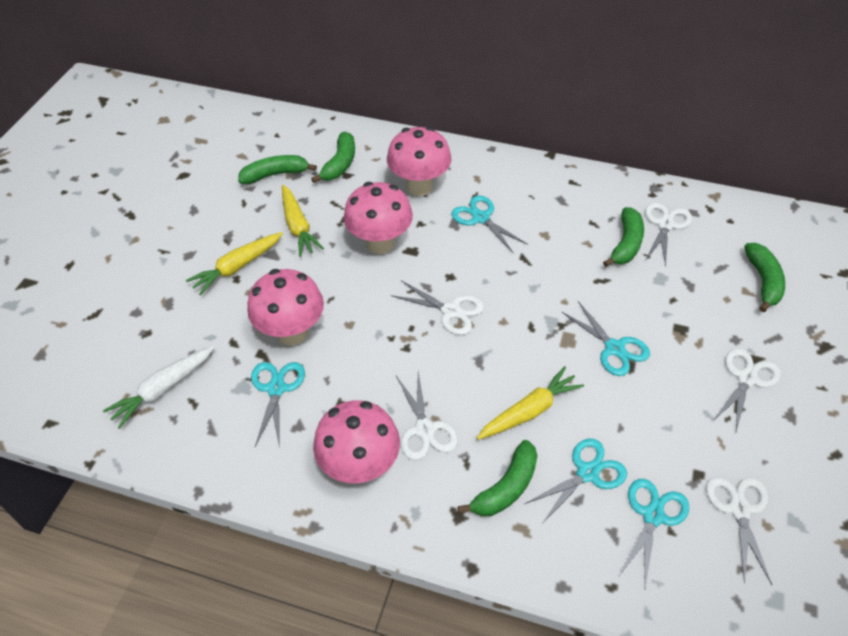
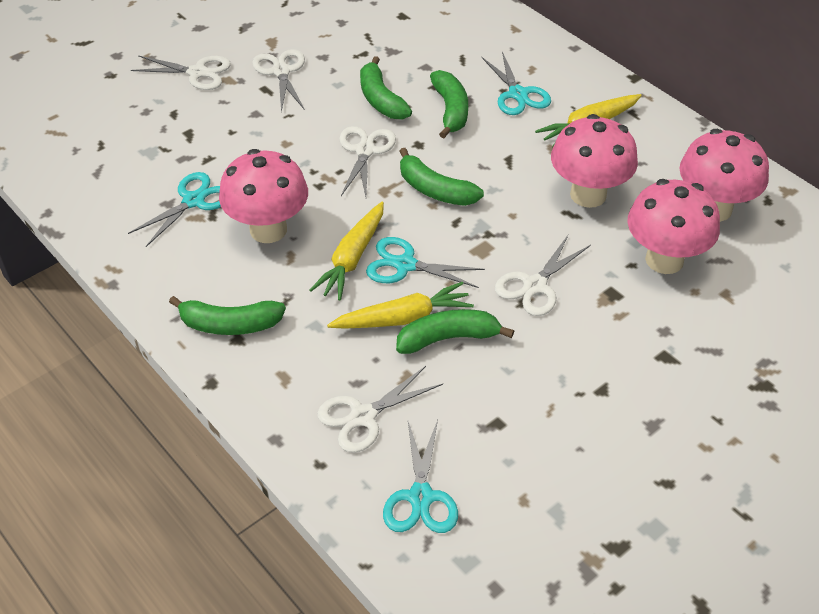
turquoise scissors: 5 -> 4
white carrot: 1 -> 0

